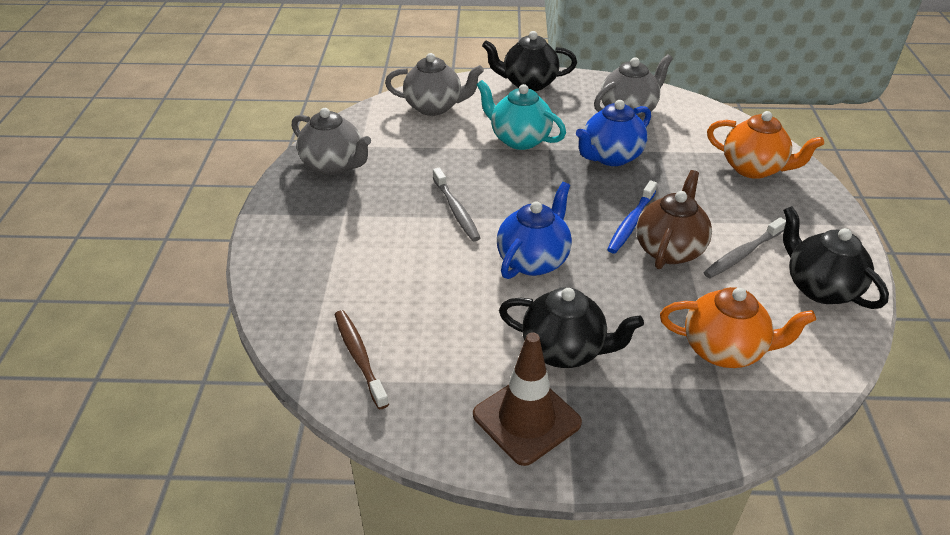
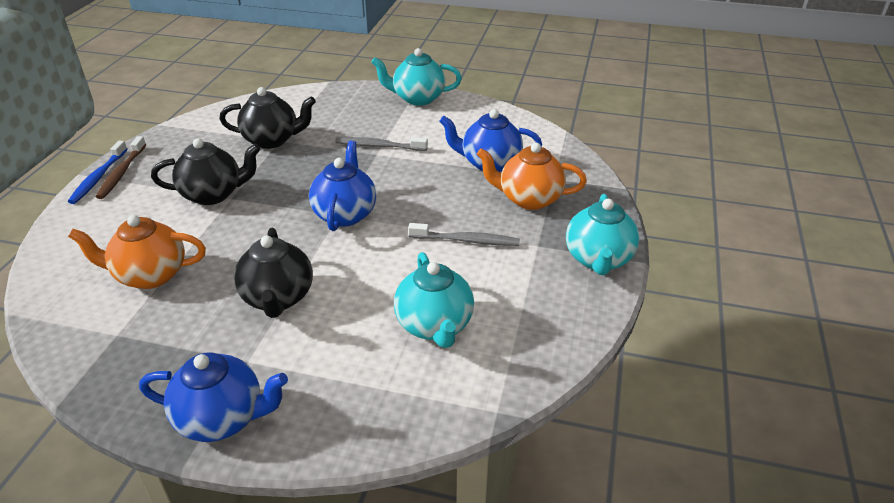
blue teapot: 2 -> 3
brown teapot: 1 -> 0
brown traffic cone: 1 -> 0
grey teapot: 3 -> 0
turquoise teapot: 1 -> 3

